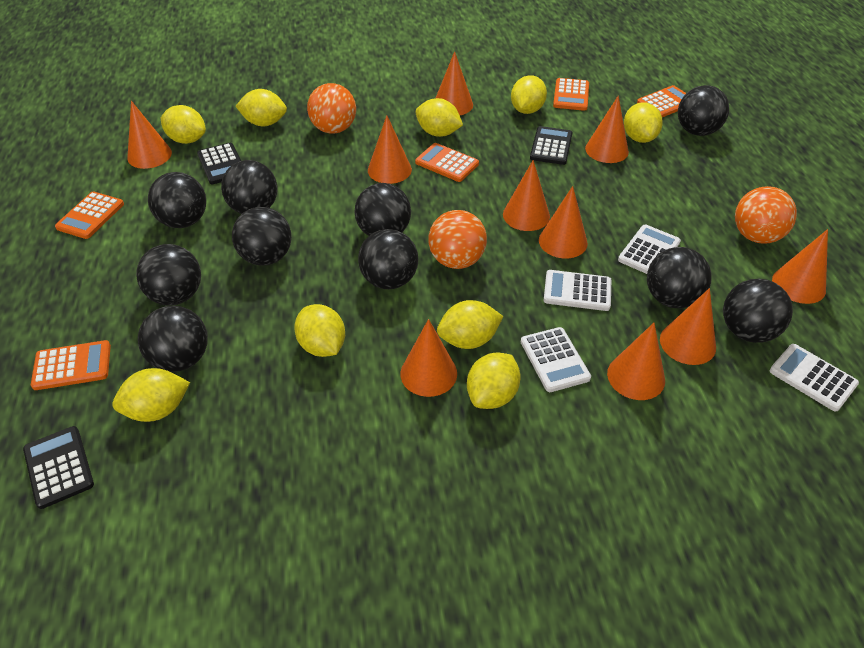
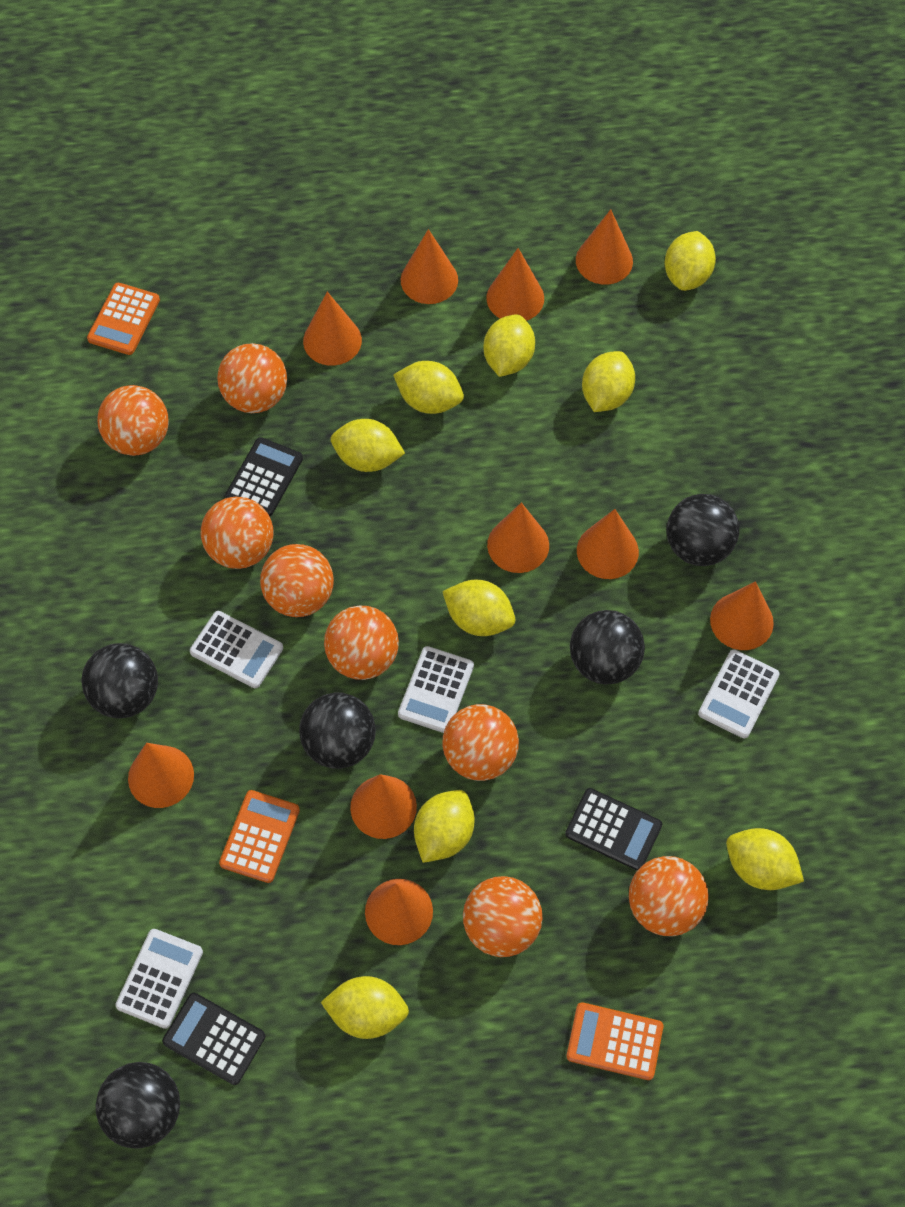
black ball: 10 -> 5
orange ball: 3 -> 8
orange calculator: 5 -> 3

